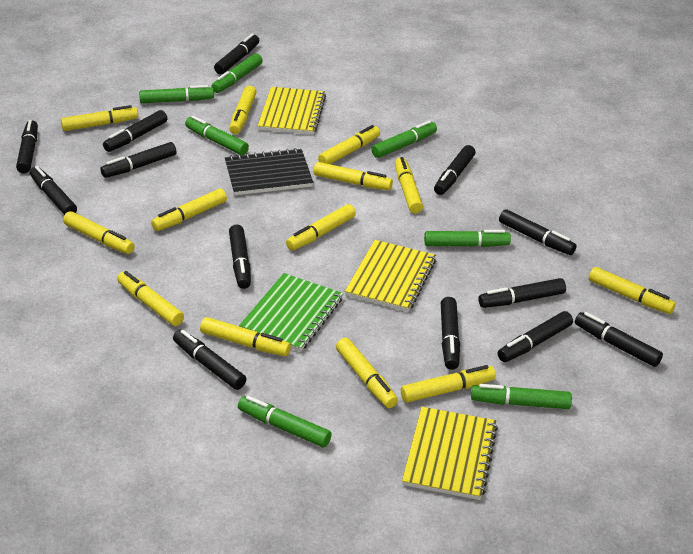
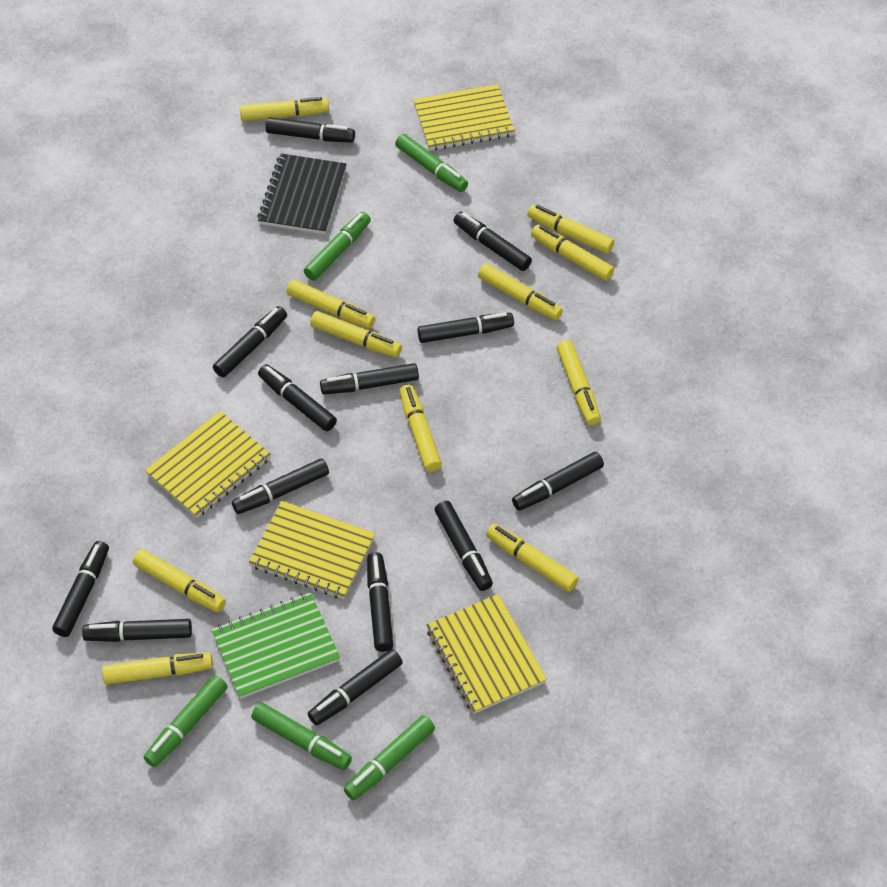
green marker: 7 -> 5
yellow marker: 13 -> 11
yellow notebook: 3 -> 4

